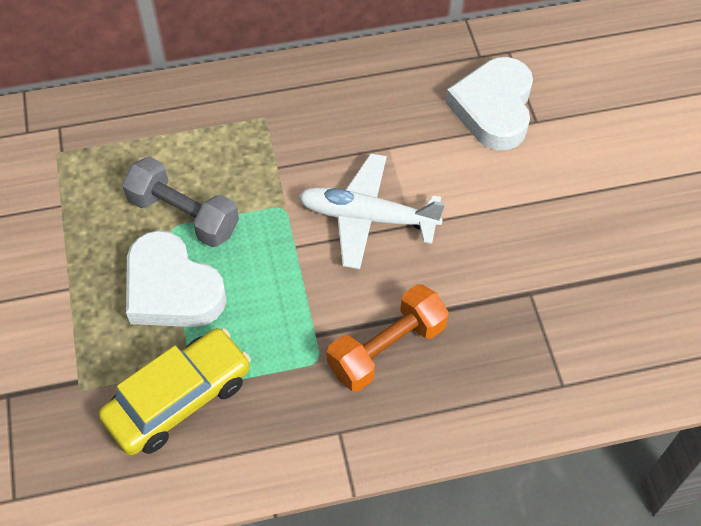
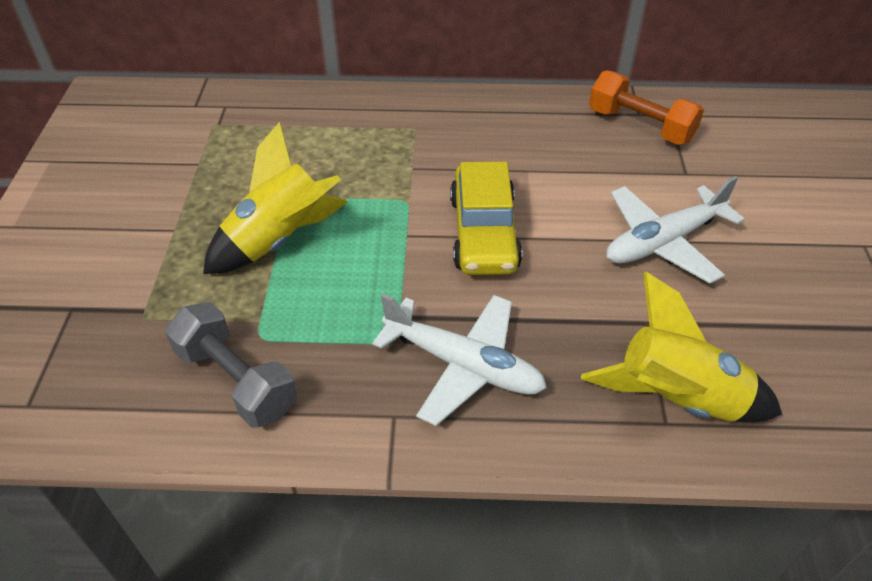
white heart: 2 -> 0
white plane: 1 -> 2
yellow rocket: 0 -> 2

